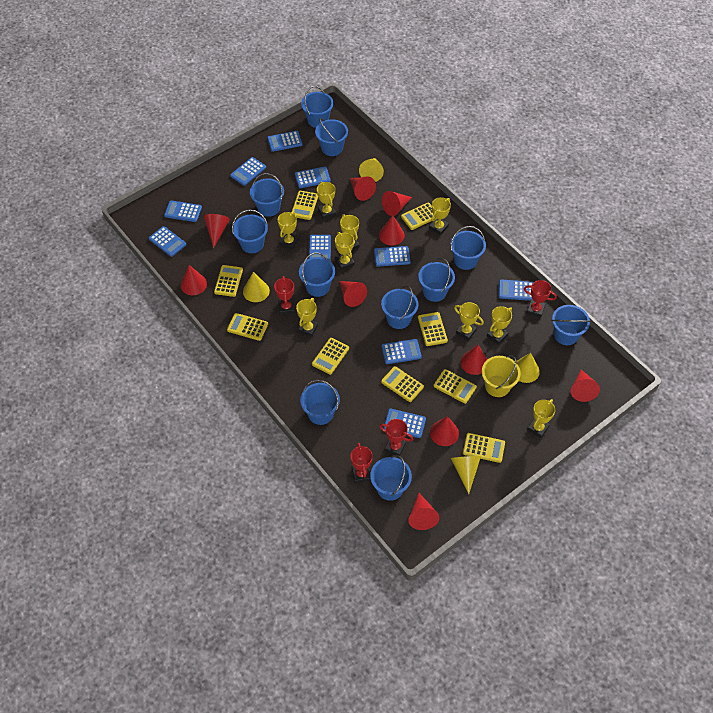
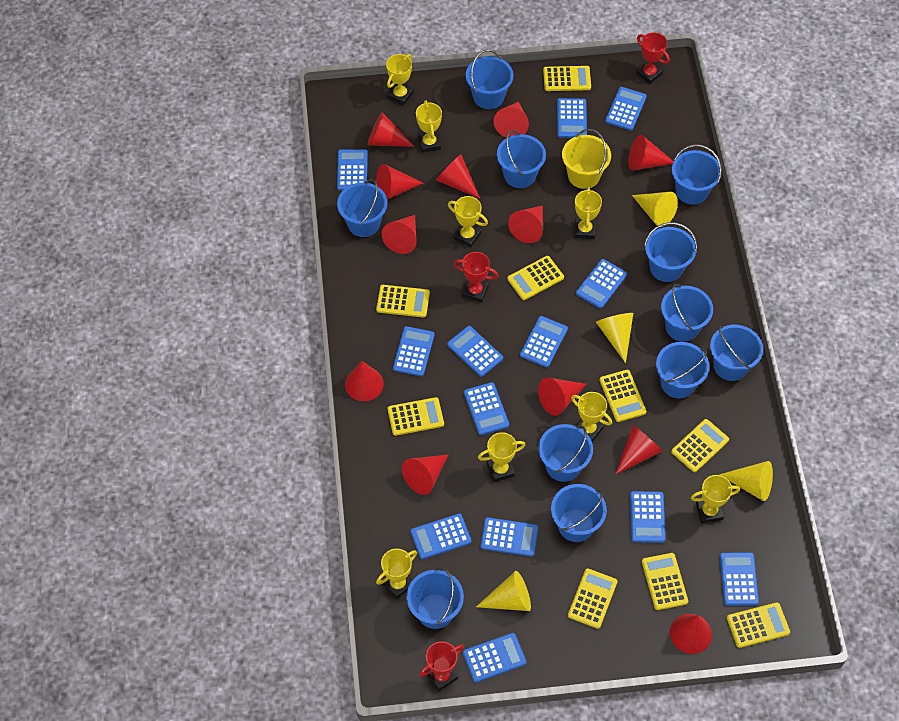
blue calculator: 10 -> 13
red cone: 10 -> 12
red trophy: 4 -> 3
yellow trophy: 9 -> 8

